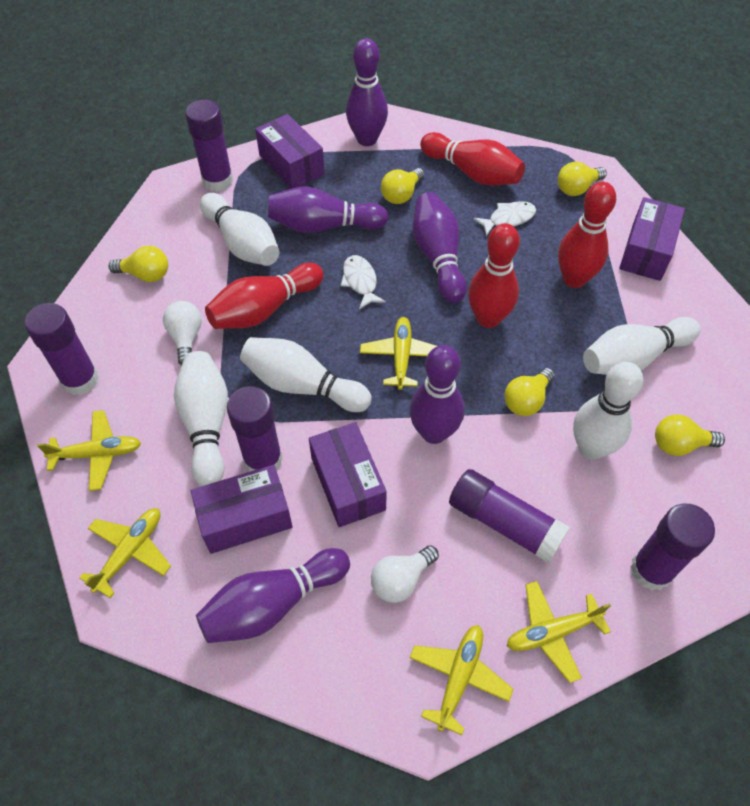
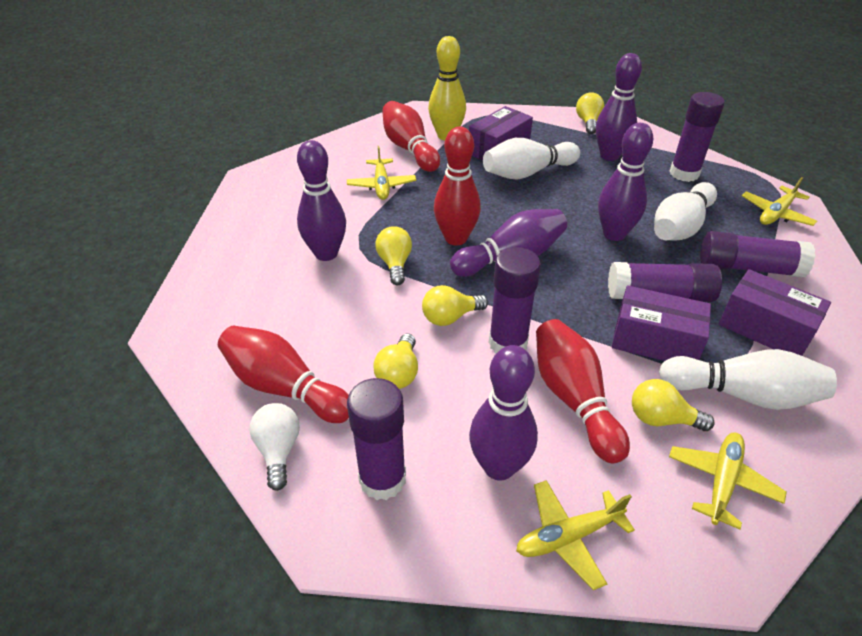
purple box: 4 -> 3
white bowling pin: 5 -> 3
white fish: 2 -> 0
white light bulb: 2 -> 1
yellow bowling pin: 0 -> 1
yellow plane: 5 -> 4

